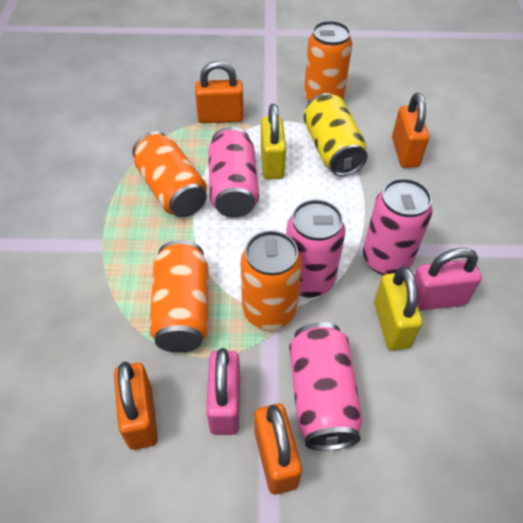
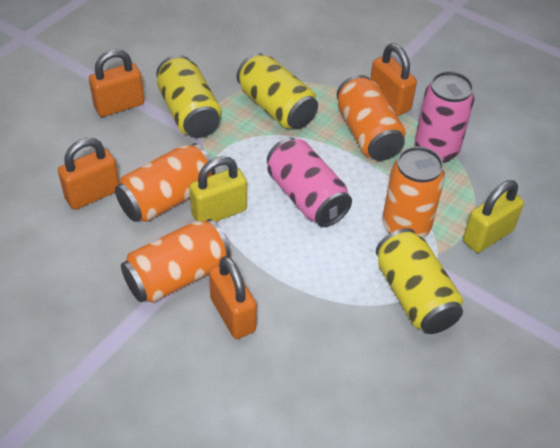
pink can: 4 -> 2
pink padlock: 2 -> 0
yellow can: 1 -> 3

